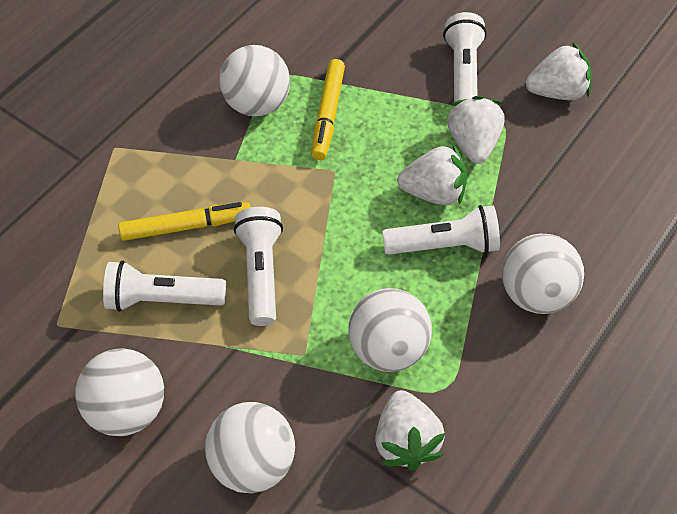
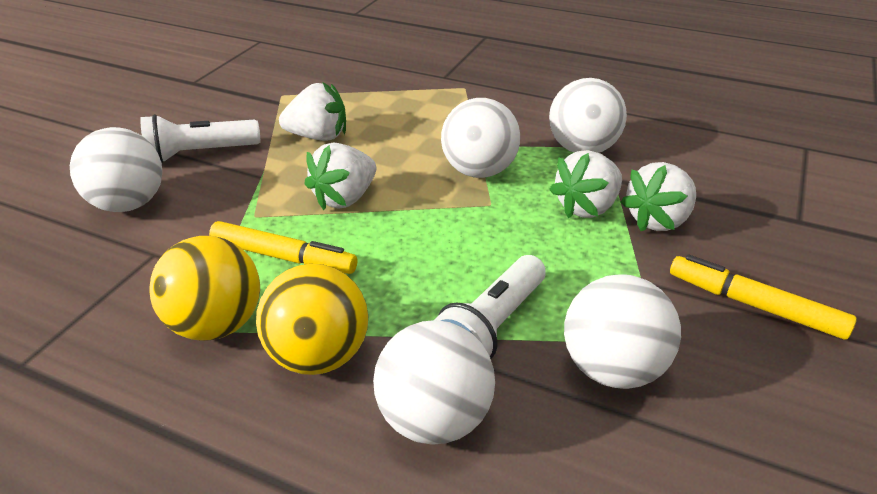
white flashlight: 4 -> 2
yellow ball: 0 -> 2

